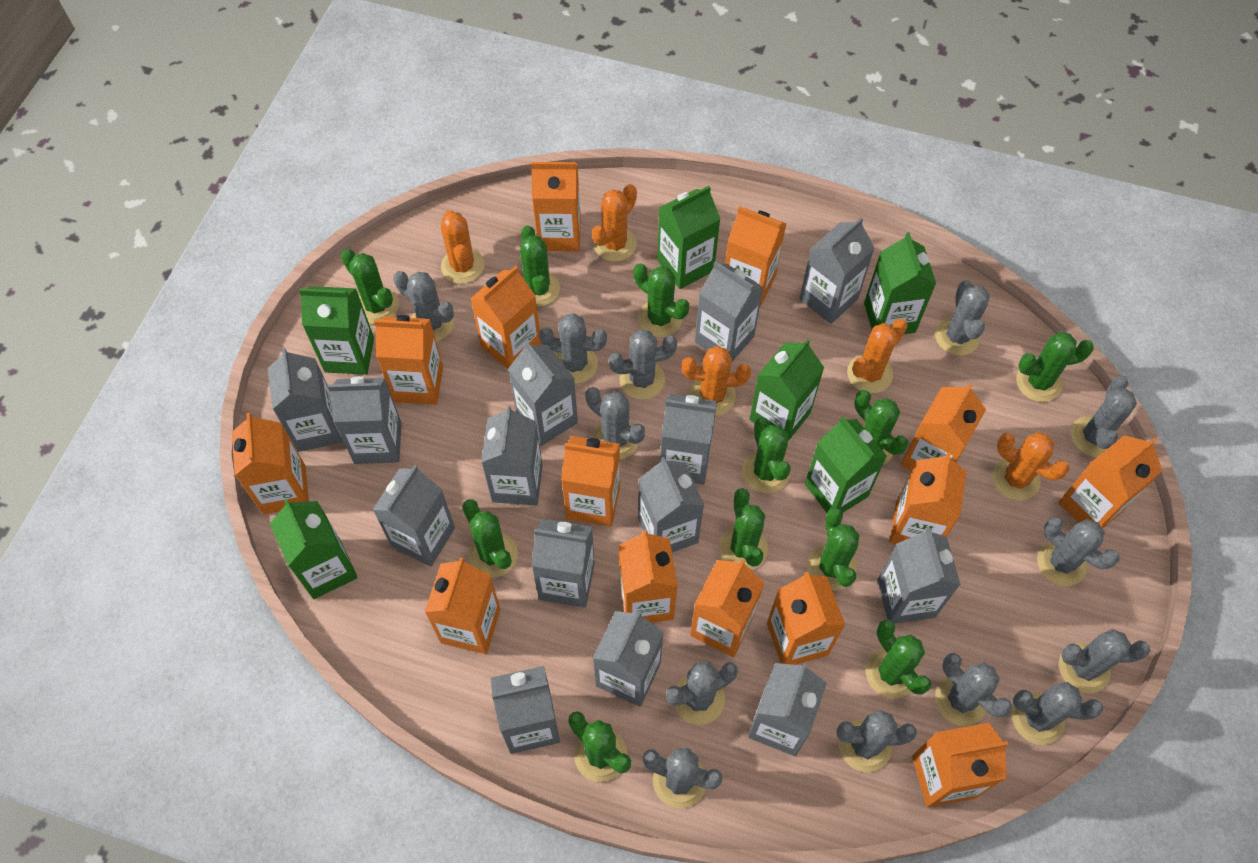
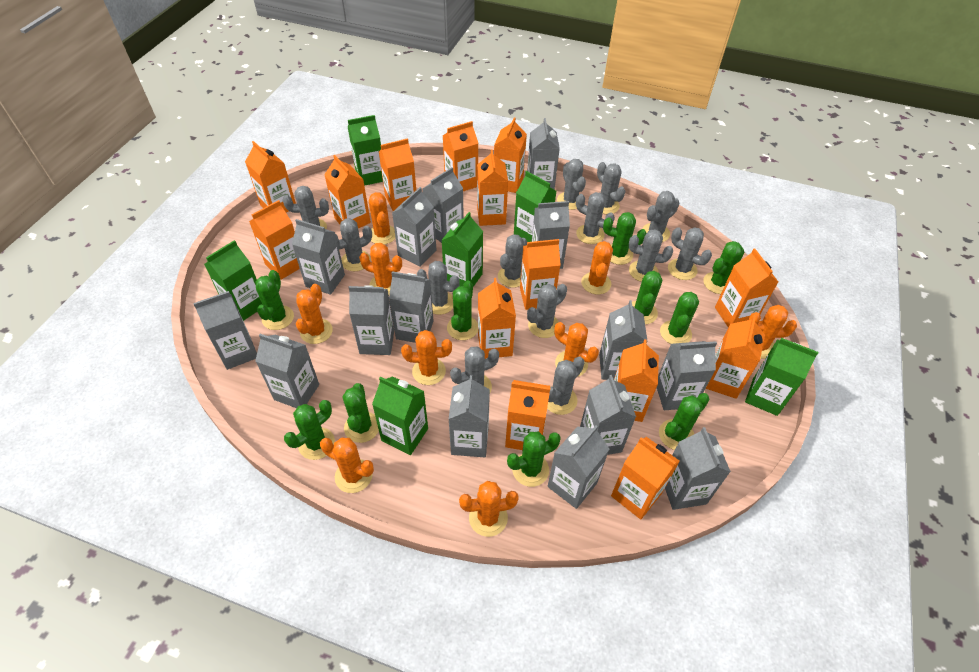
green cactus: 11 -> 10
grey carton: 14 -> 15
orange cactus: 5 -> 9

